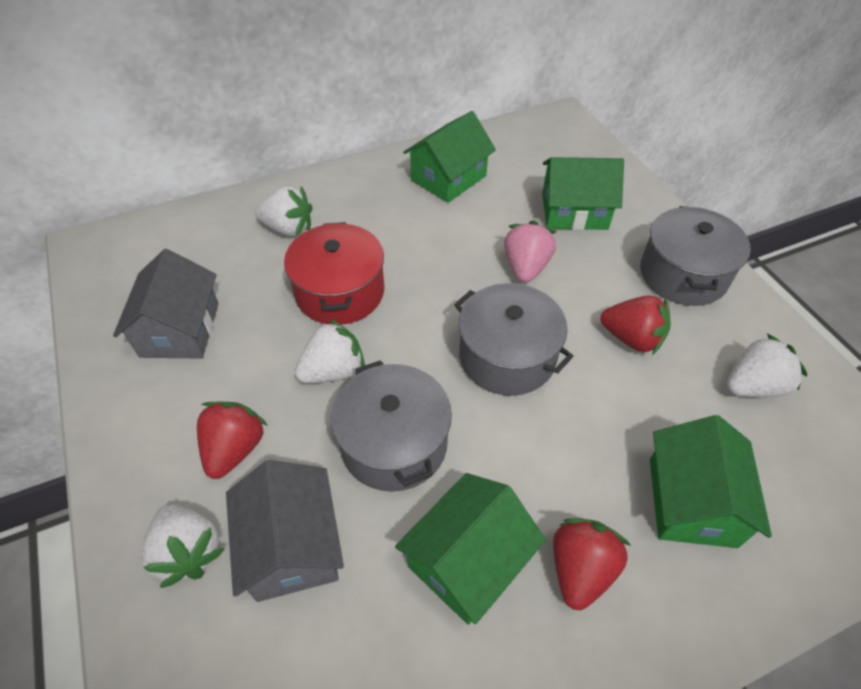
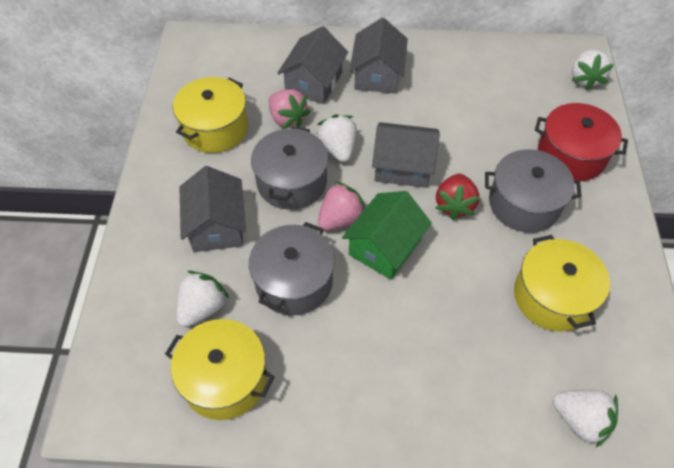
green house: 4 -> 1
grey house: 2 -> 4
pink strawberry: 1 -> 2
red strawberry: 3 -> 1
yellow pot: 0 -> 3

